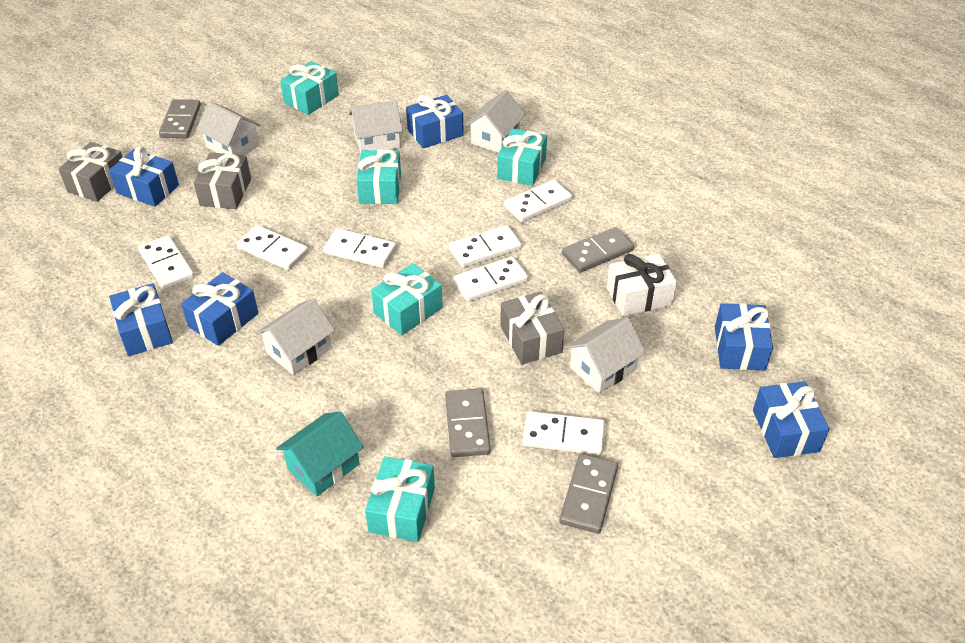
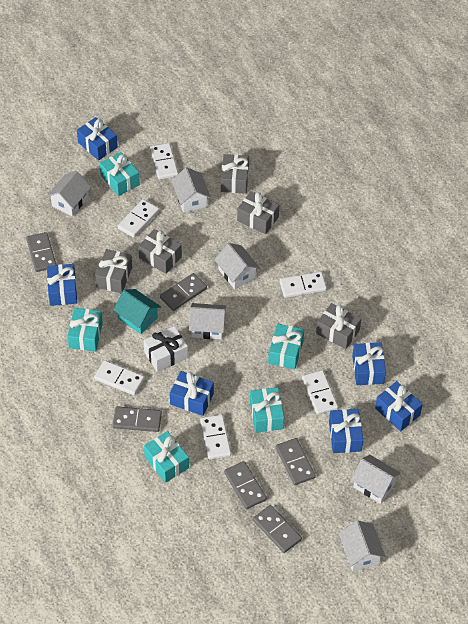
grey domino: 4 -> 6
grey gift: 3 -> 5
white domino: 7 -> 6
white house: 5 -> 6

